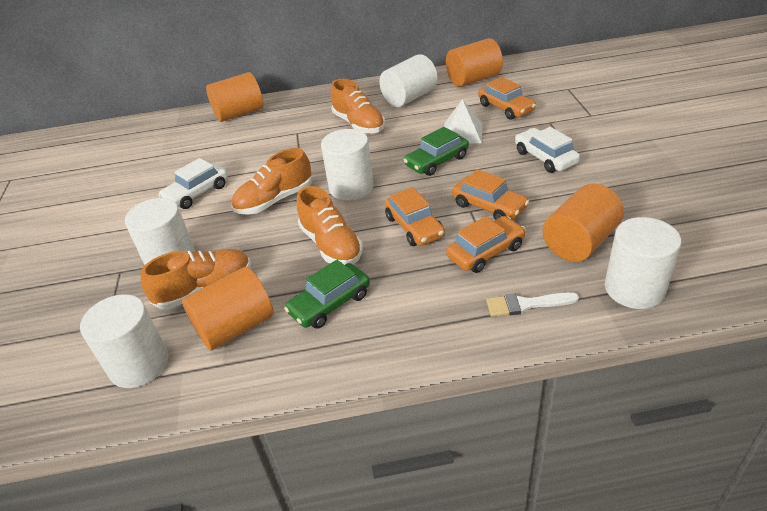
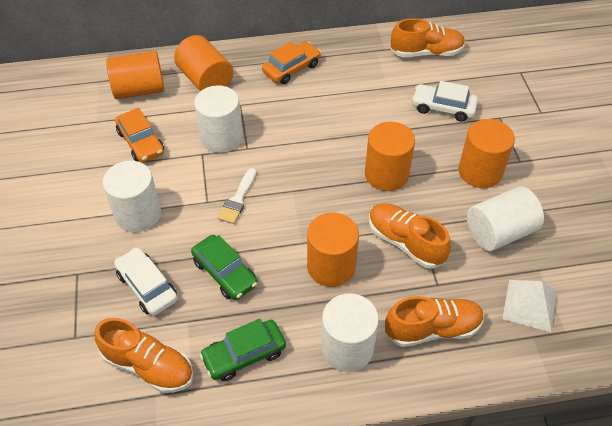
orange car: 4 -> 2
orange cylinder: 4 -> 5
white cylinder: 5 -> 4

